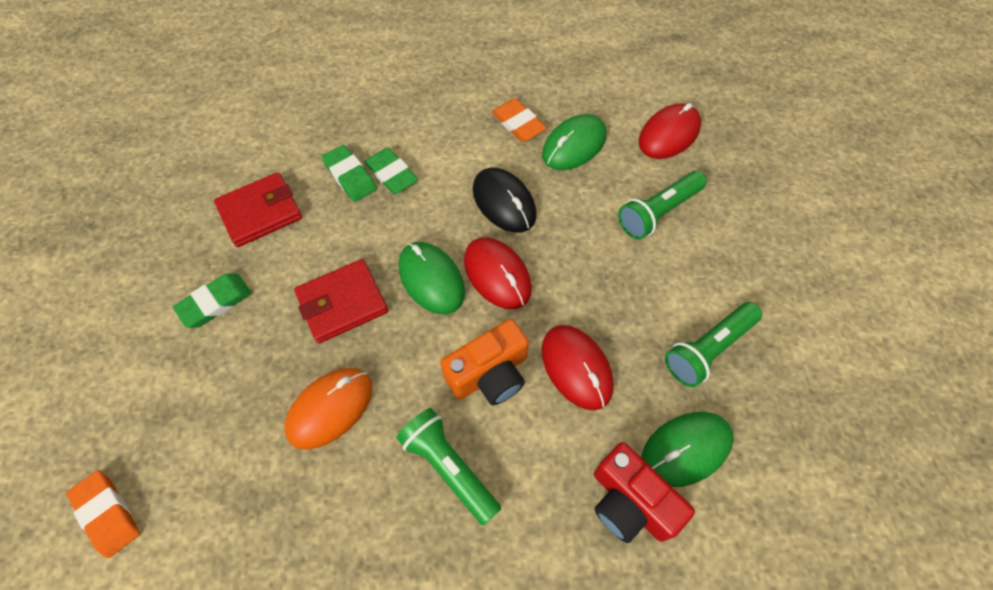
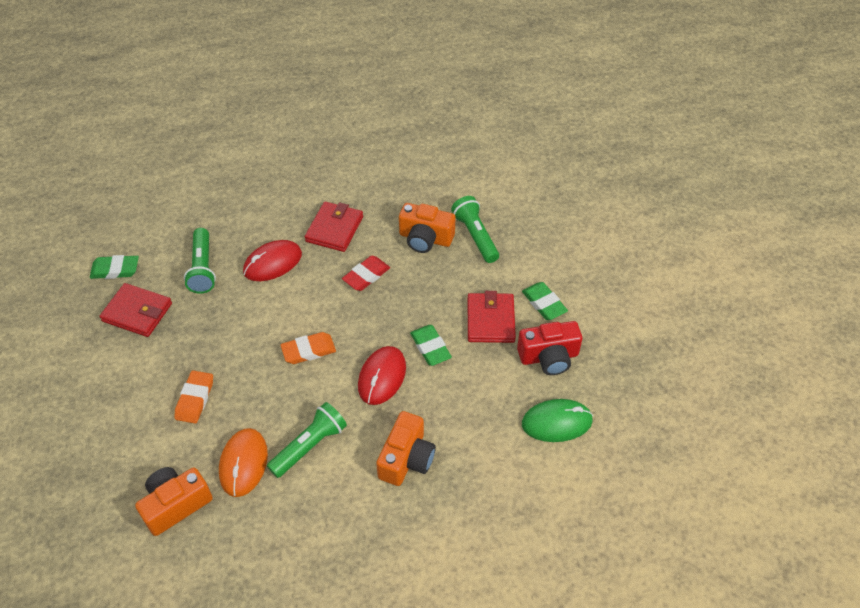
black mouse: 1 -> 0
green mouse: 3 -> 1
orange camera: 1 -> 3
red eraser: 0 -> 1
red mouse: 3 -> 2
red wallet: 2 -> 3

